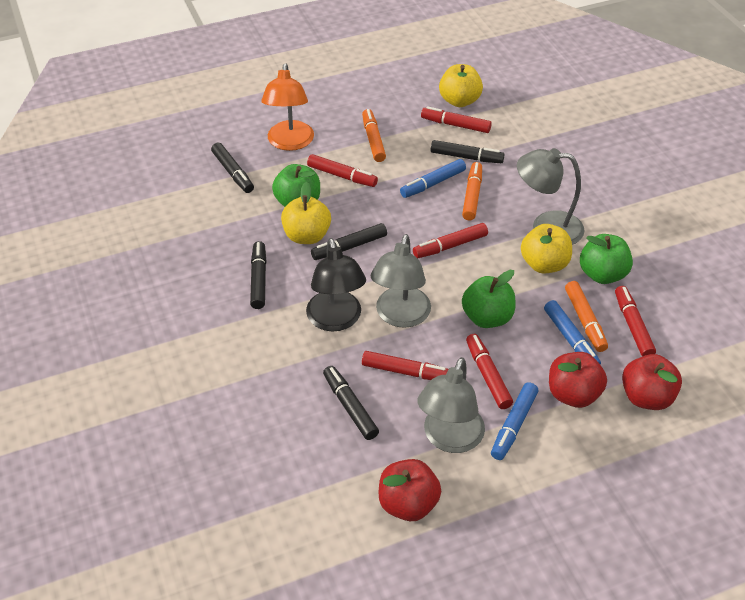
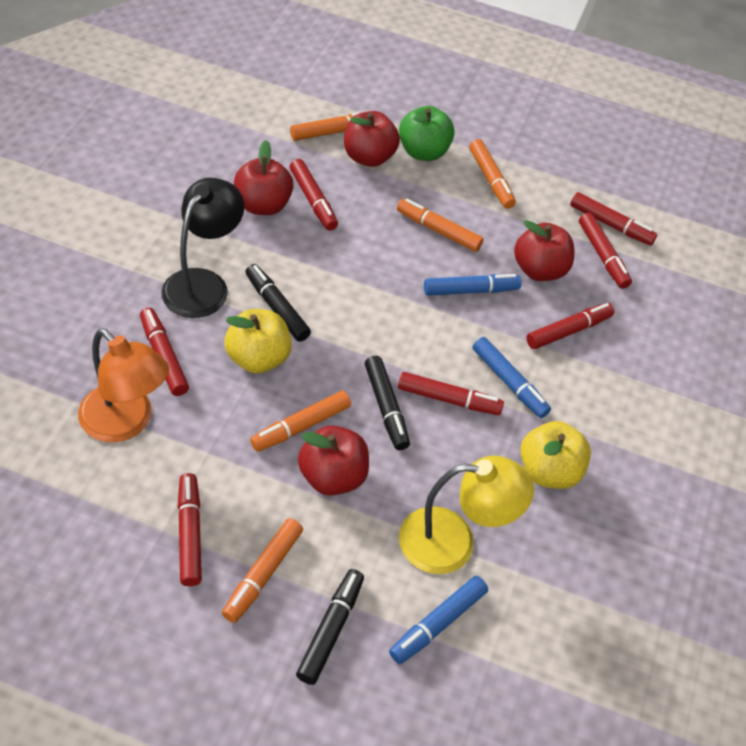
black marker: 5 -> 3
green apple: 3 -> 1
grey lamp: 3 -> 0
orange marker: 3 -> 5
red apple: 3 -> 4
red marker: 6 -> 7
yellow apple: 3 -> 2
yellow lamp: 0 -> 1

